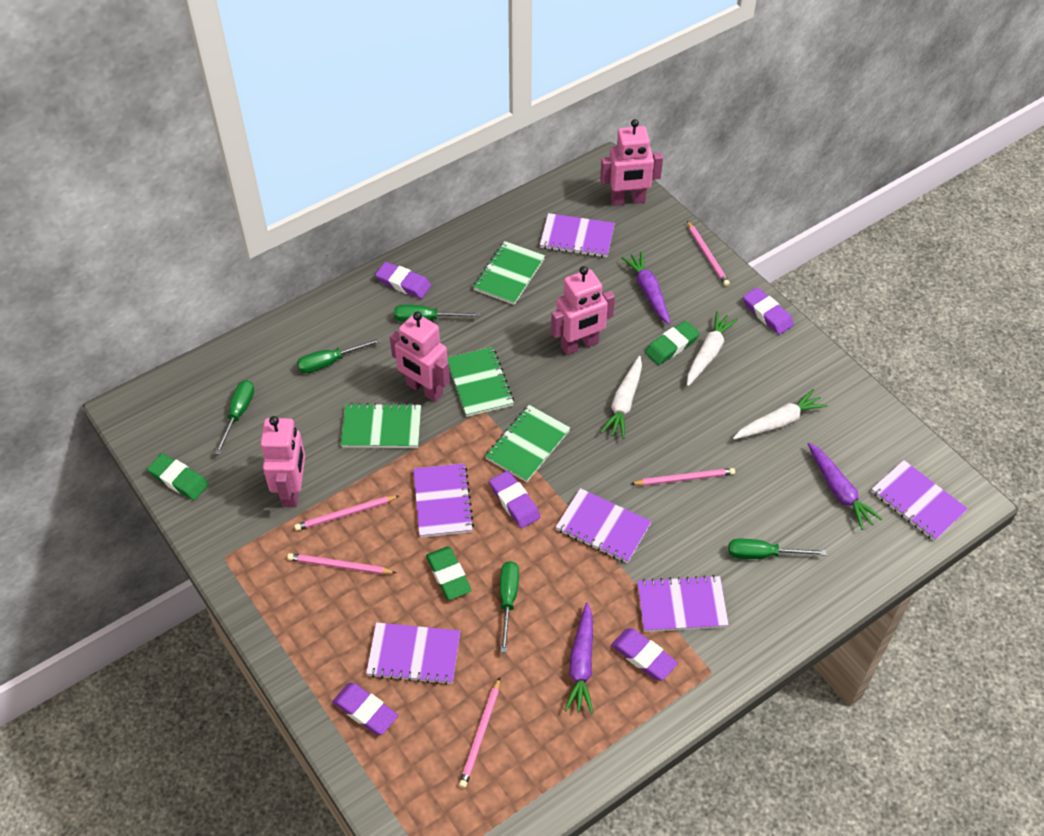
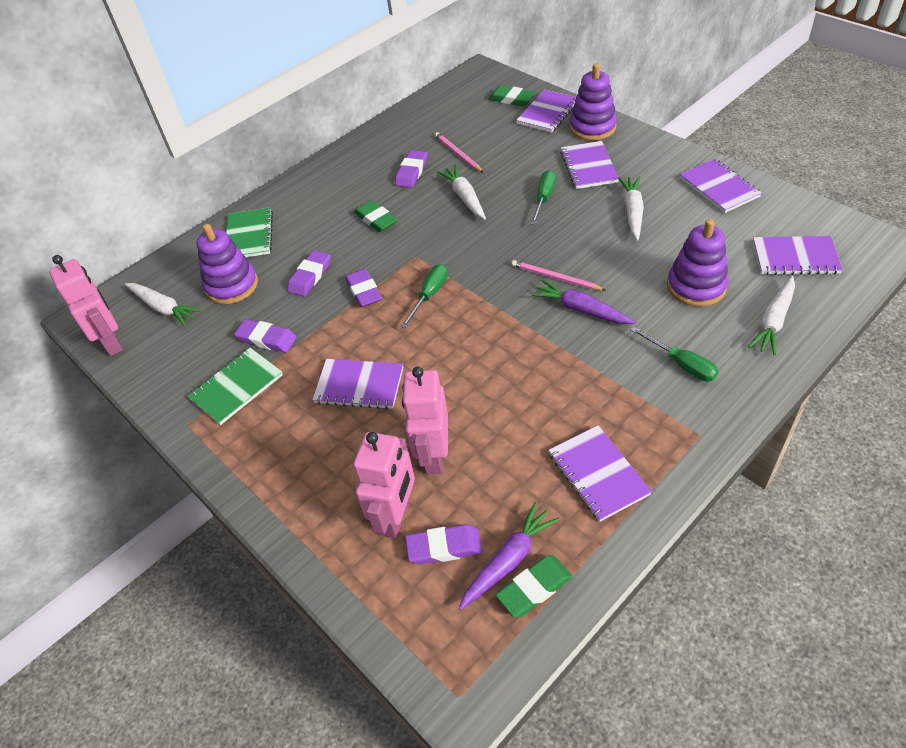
green notebook: 4 -> 2
green screwdriver: 5 -> 3
pink pencil: 5 -> 2
pink robot: 4 -> 3
purple carrot: 3 -> 2
purple stacking toy: 0 -> 3
white carrot: 3 -> 4

